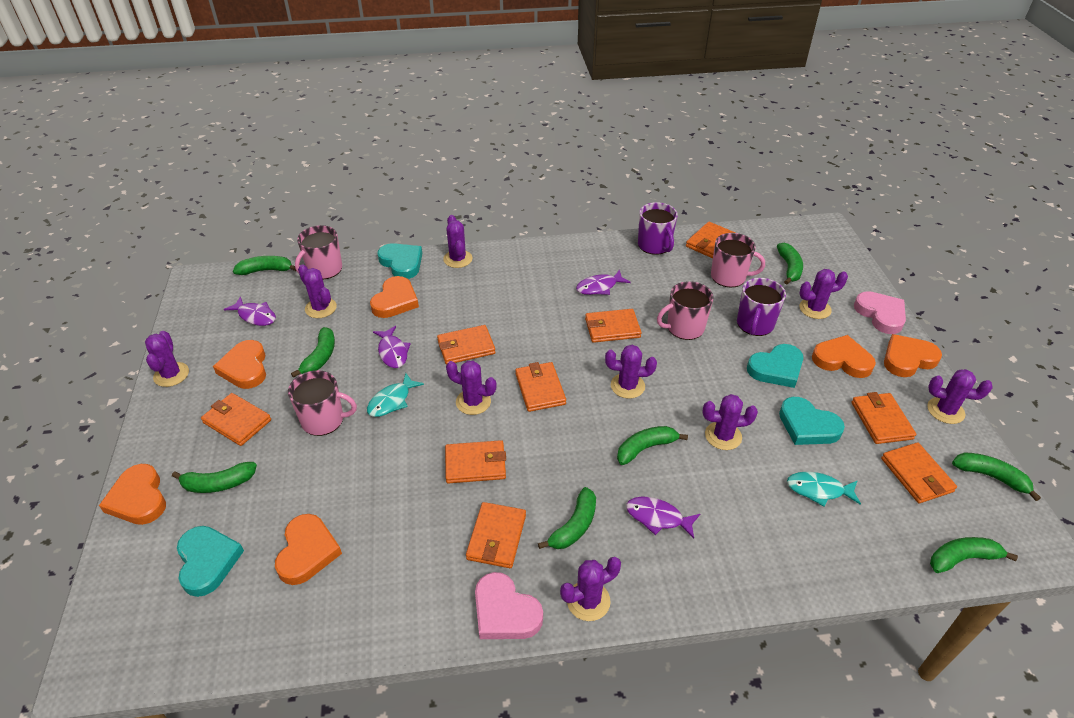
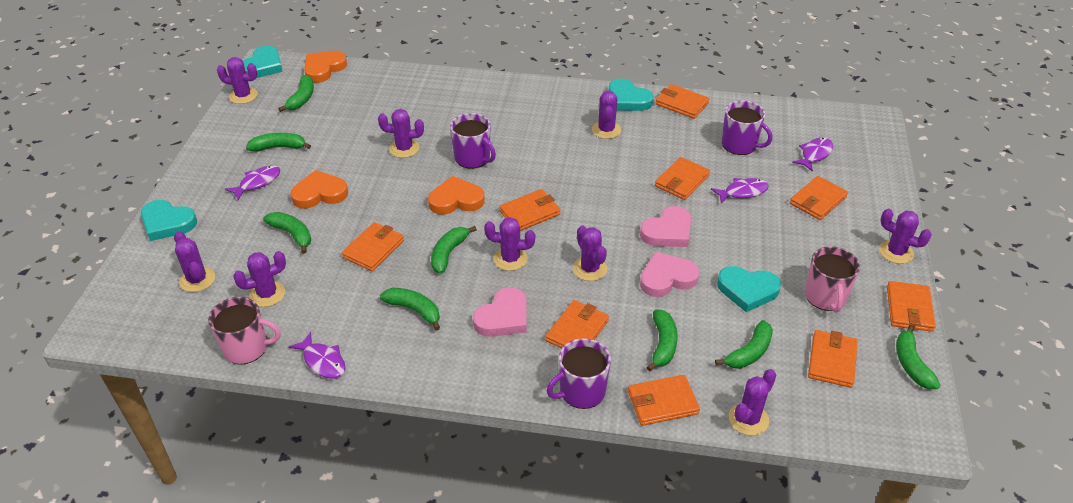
orange heart: 6 -> 3
pink heart: 2 -> 3
pink mug: 4 -> 2
purple mug: 2 -> 3
turquoise fish: 2 -> 0

